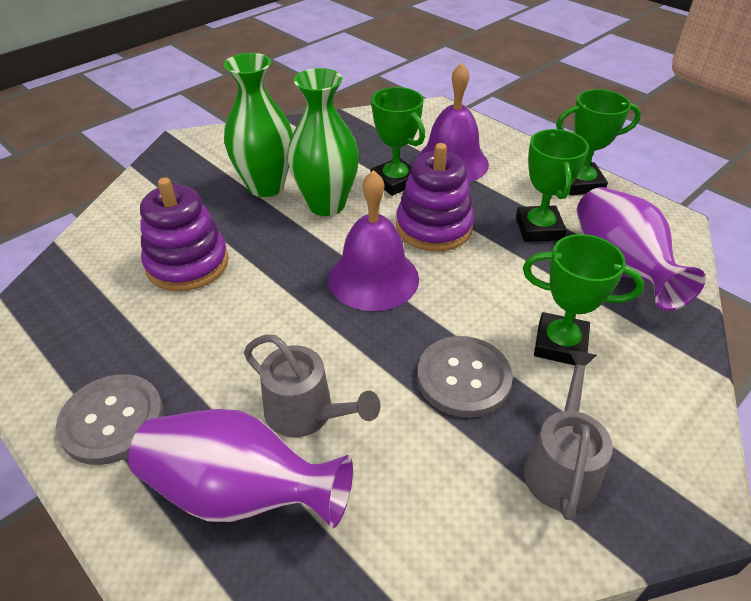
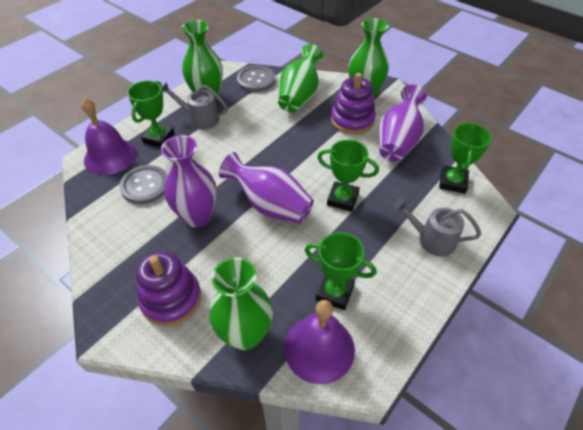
green vase: 2 -> 4
purple vase: 2 -> 3

